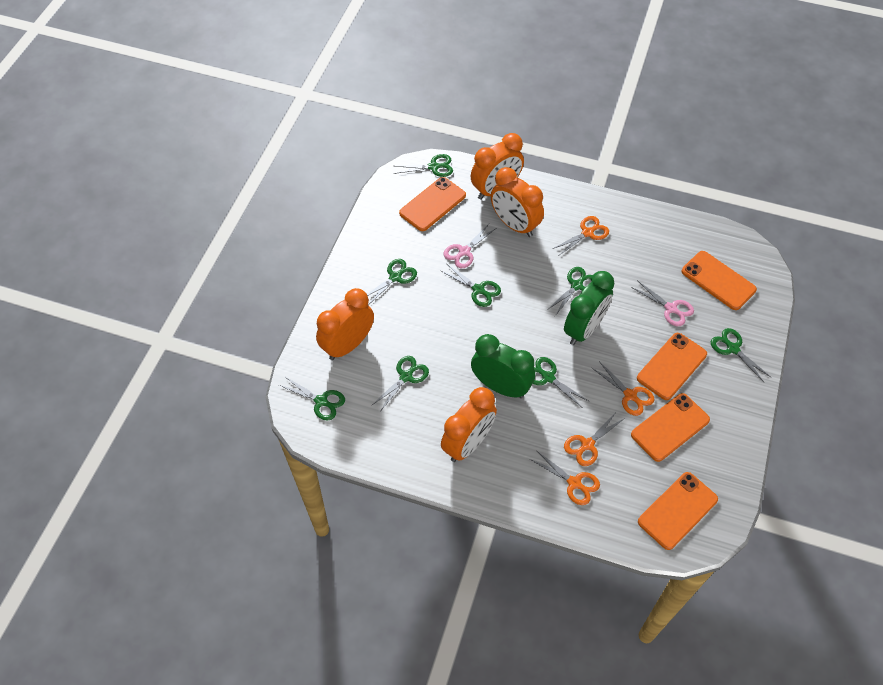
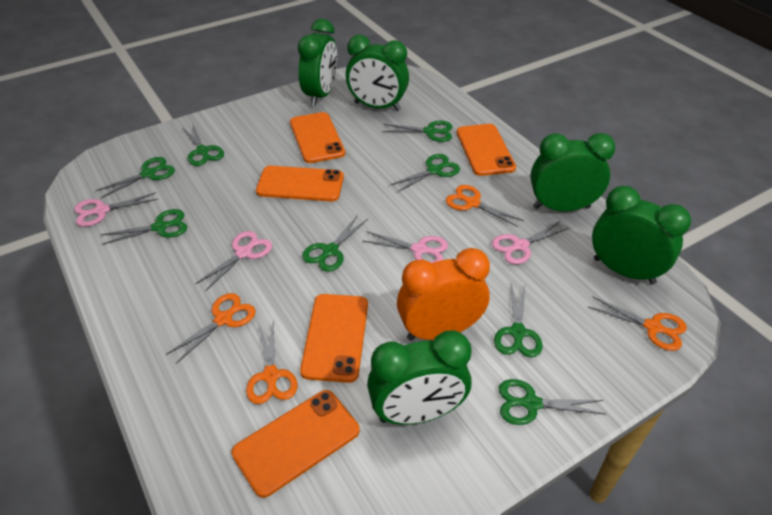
green clock: 2 -> 5
orange clock: 4 -> 1
pink scissors: 2 -> 4

